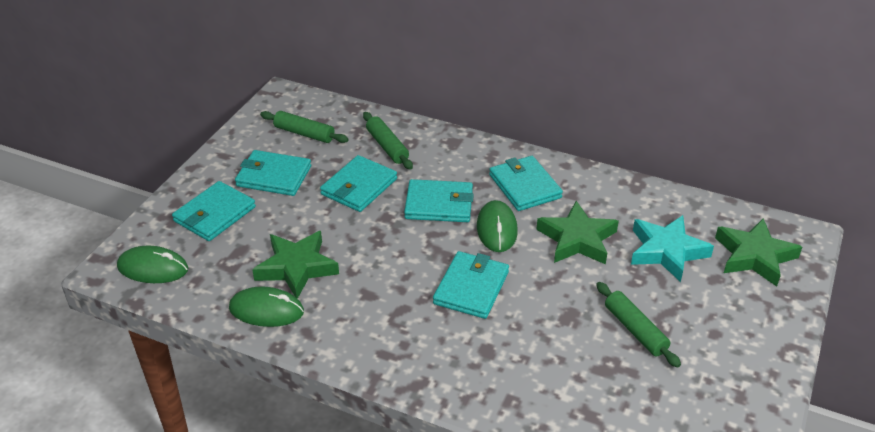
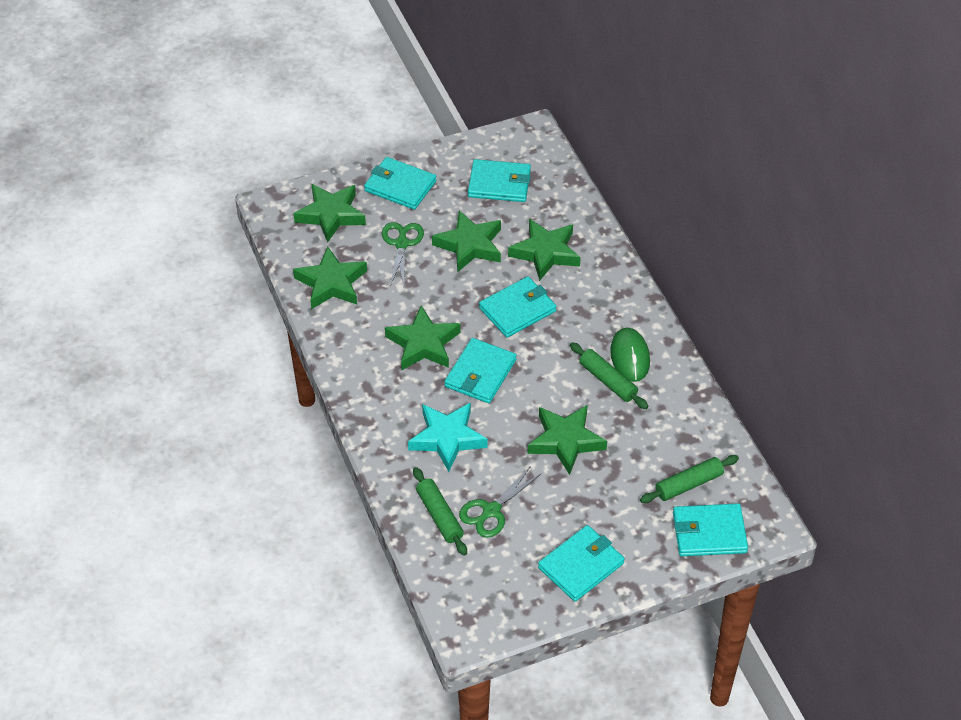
green mouse: 3 -> 1
green scissors: 0 -> 2
green star: 3 -> 6

